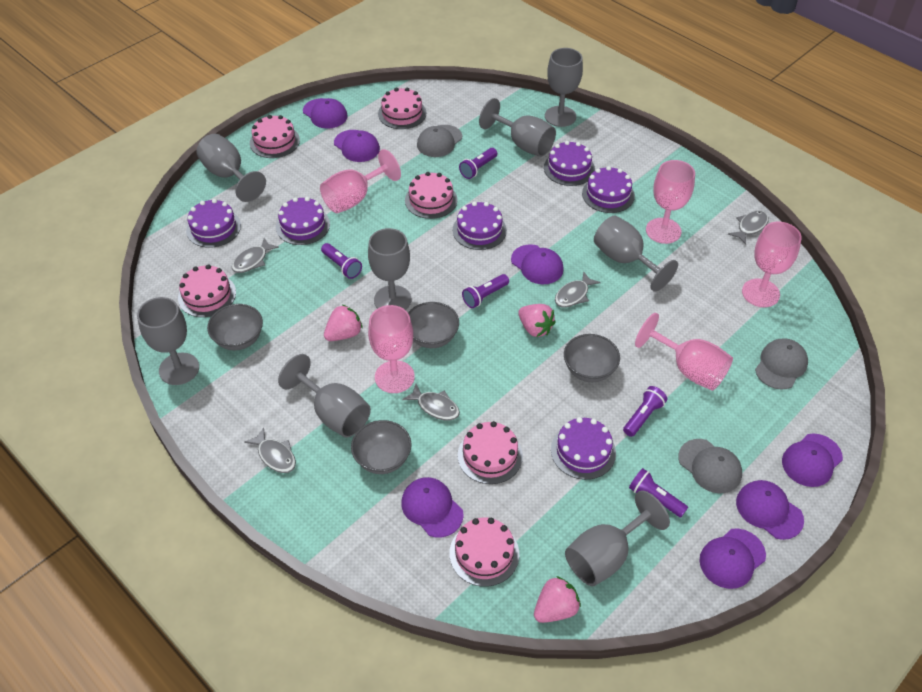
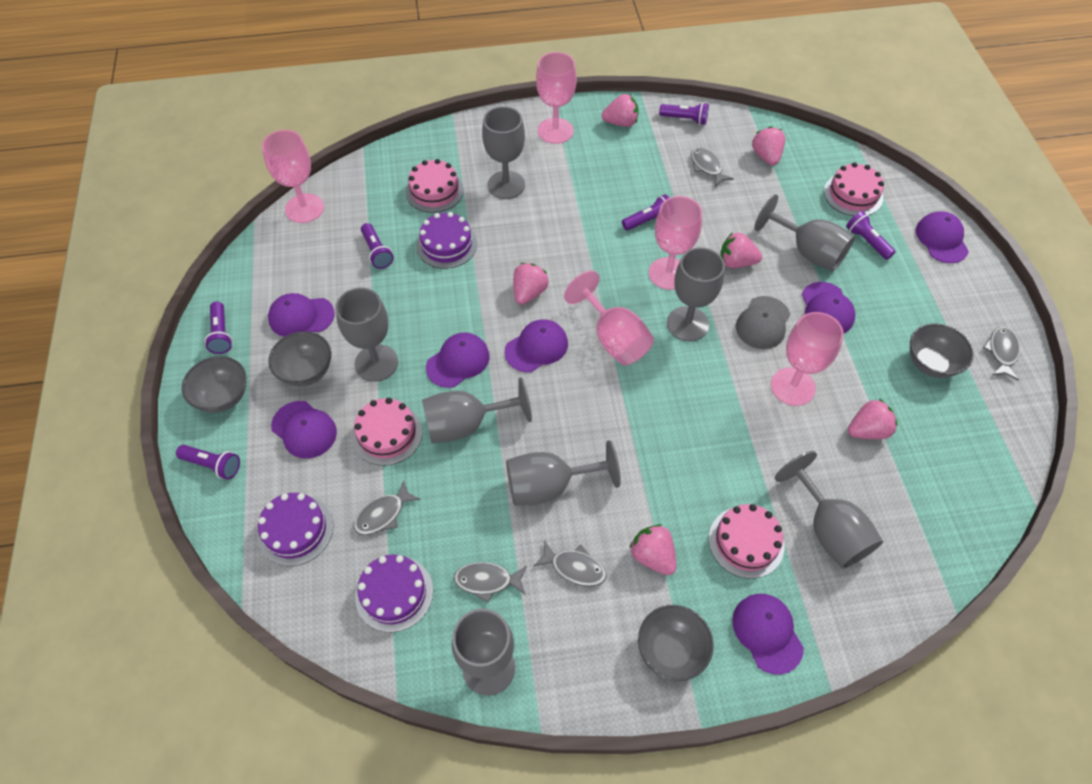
grey cap: 3 -> 1
pink cake: 6 -> 4
pink strawberry: 3 -> 6
purple cake: 6 -> 3
purple flashlight: 5 -> 6

